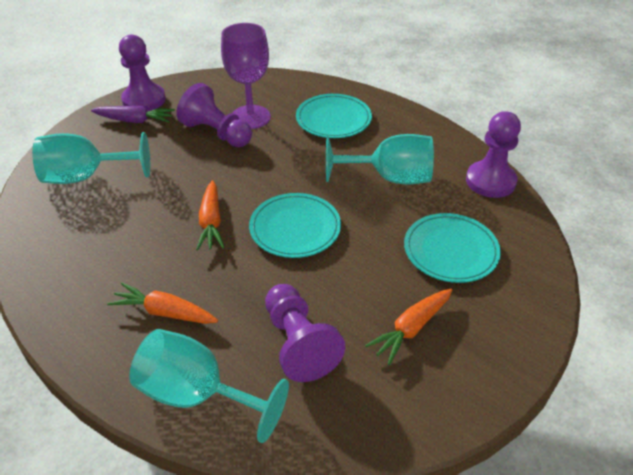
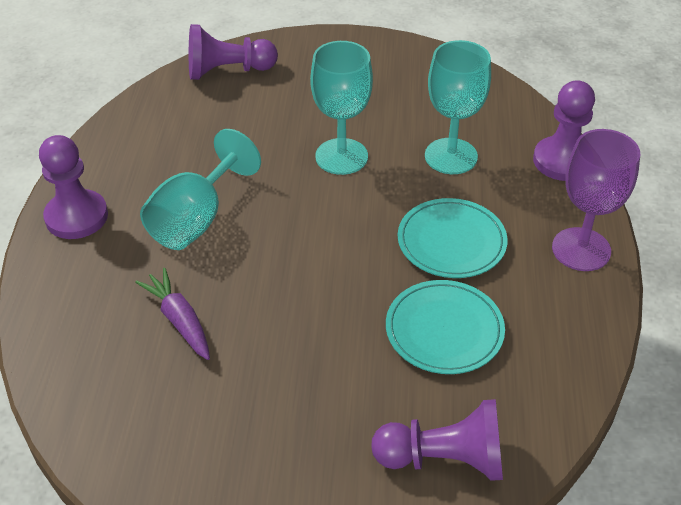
orange carrot: 3 -> 0
turquoise plate: 3 -> 2

